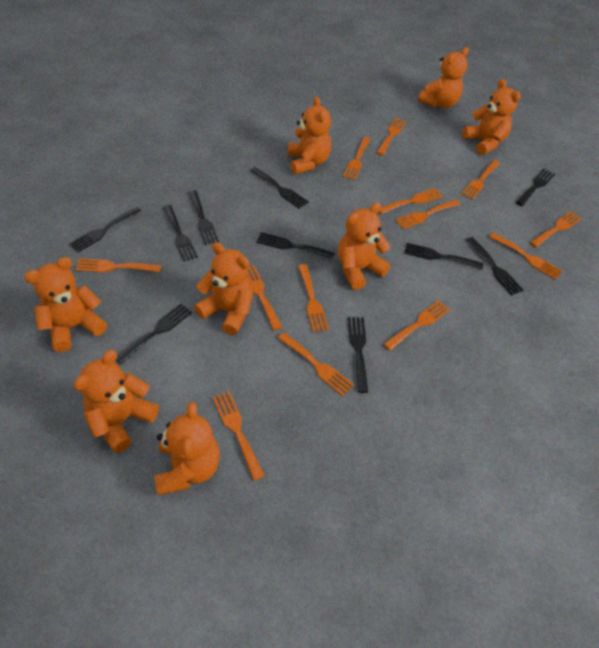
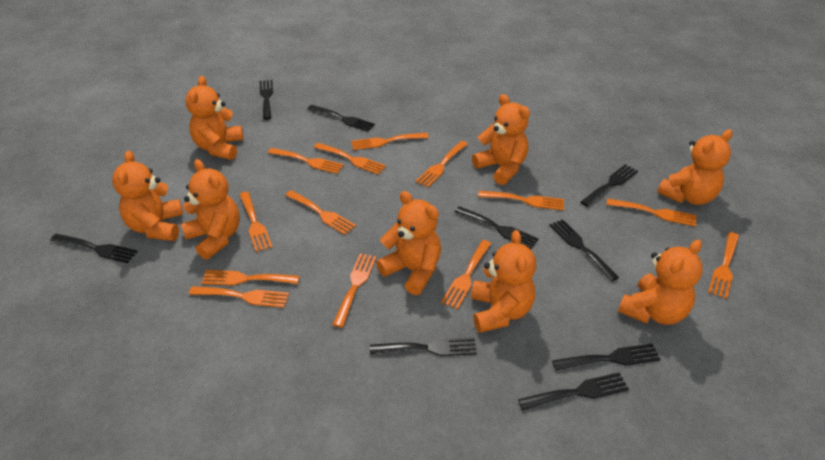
black fork: 10 -> 9

